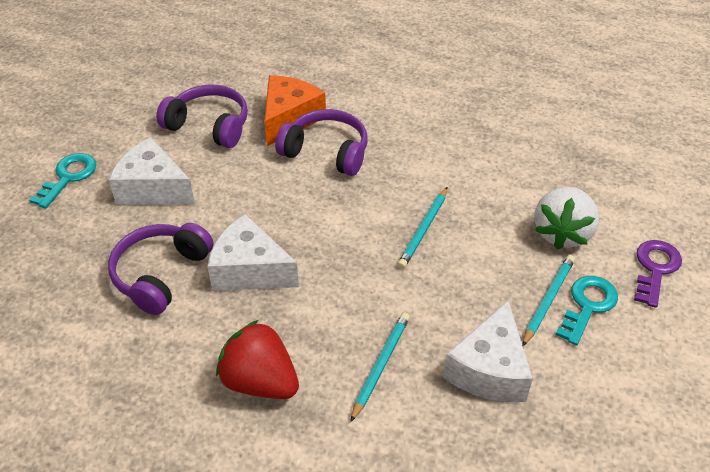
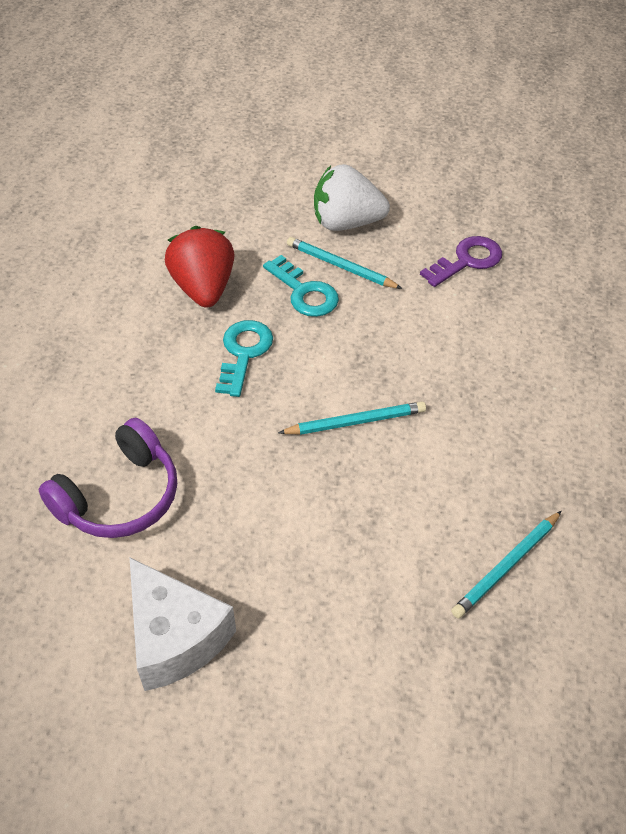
orange cheese: 1 -> 0
purple headphones: 3 -> 1
white cheese: 3 -> 1

